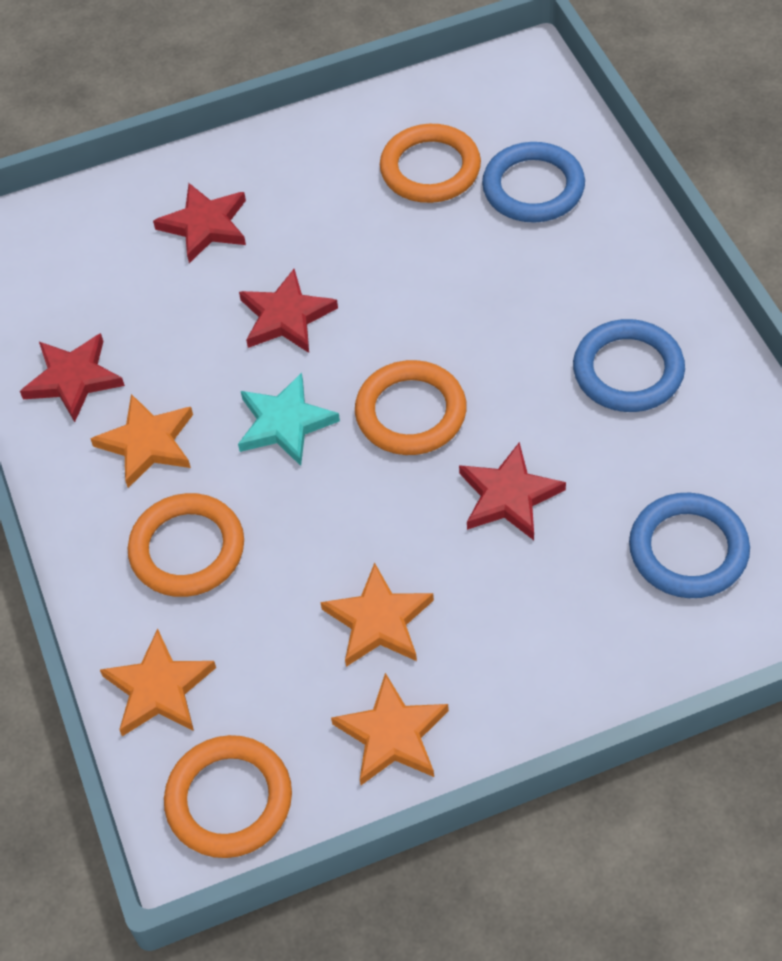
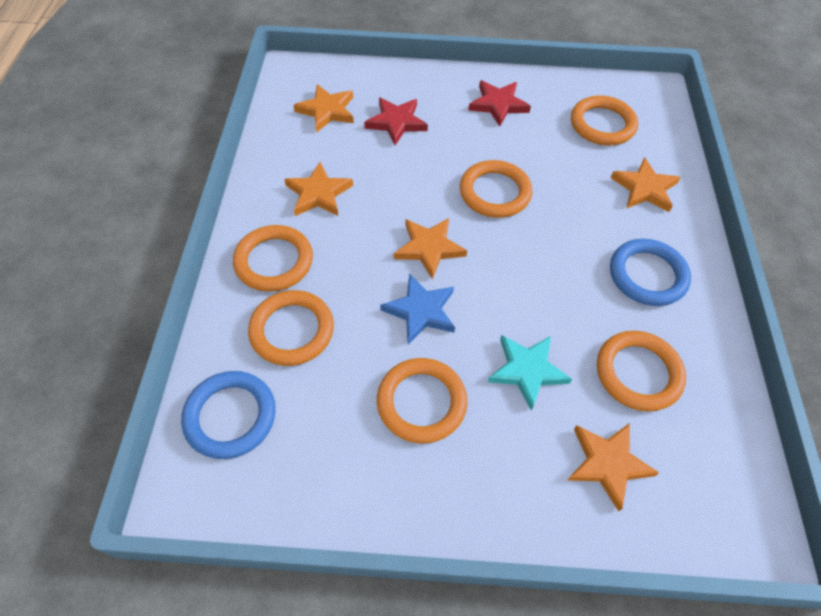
blue ring: 3 -> 2
blue star: 0 -> 1
orange ring: 4 -> 6
orange star: 4 -> 5
red star: 4 -> 2

